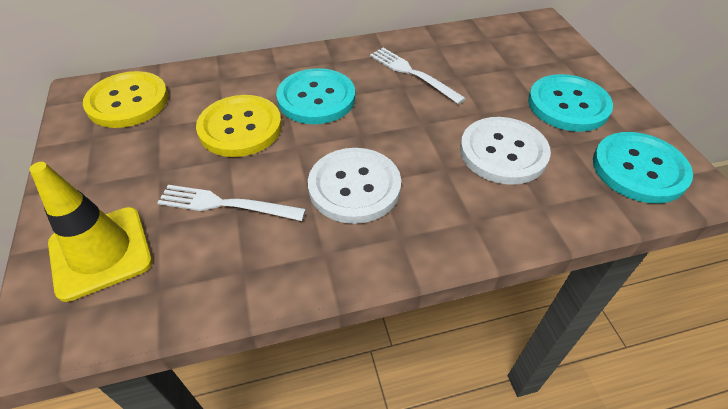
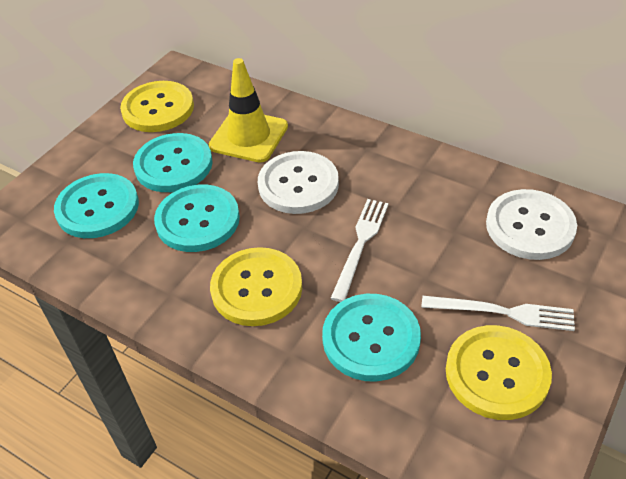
turquoise button: 3 -> 4
yellow button: 2 -> 3

